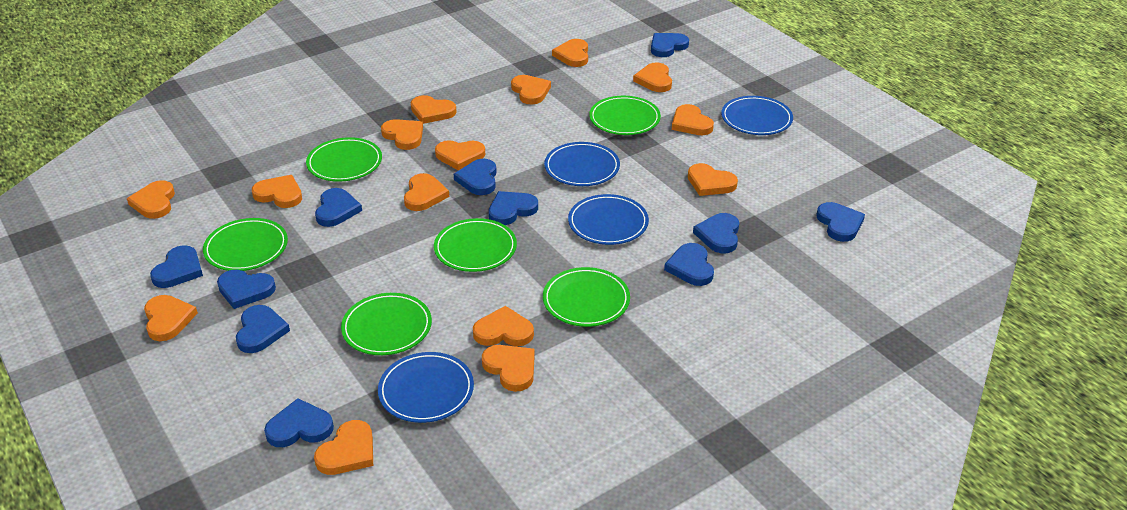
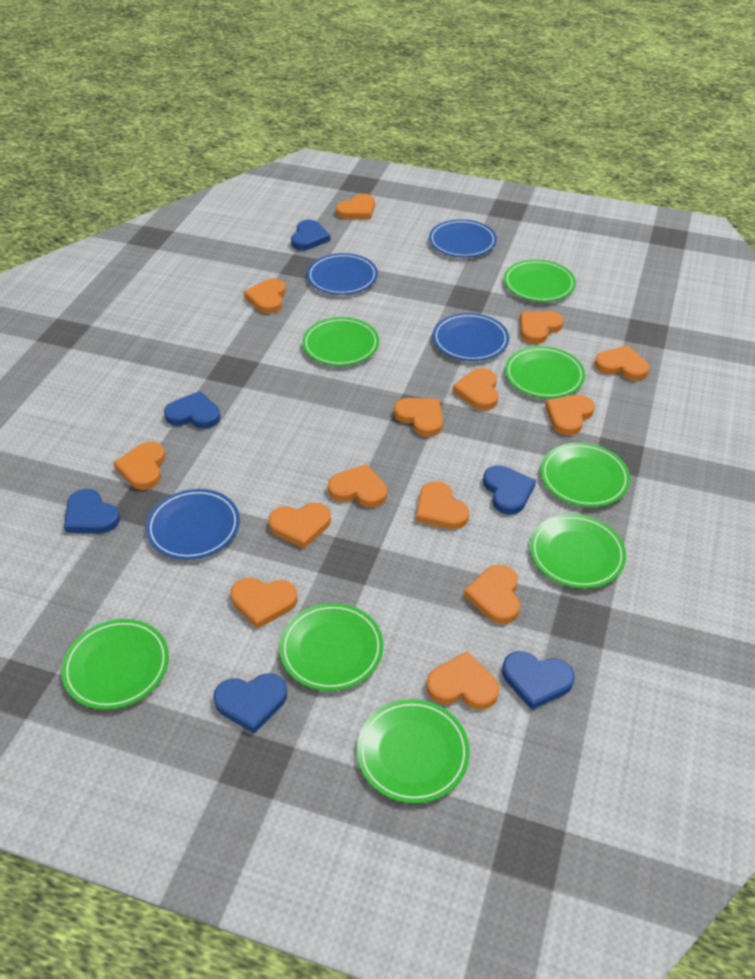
blue heart: 11 -> 6
green plate: 6 -> 8
orange heart: 15 -> 14

